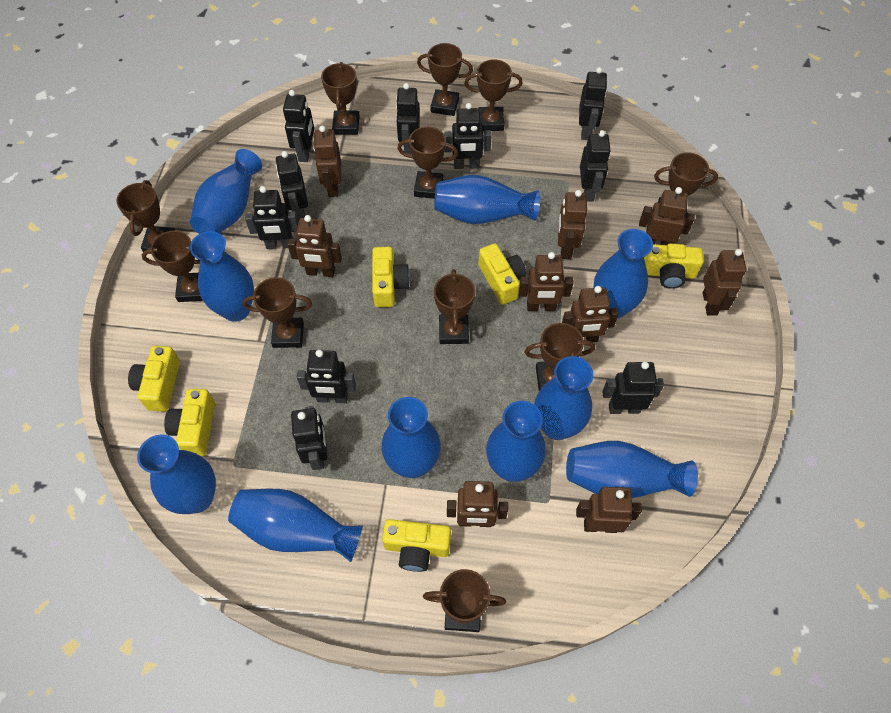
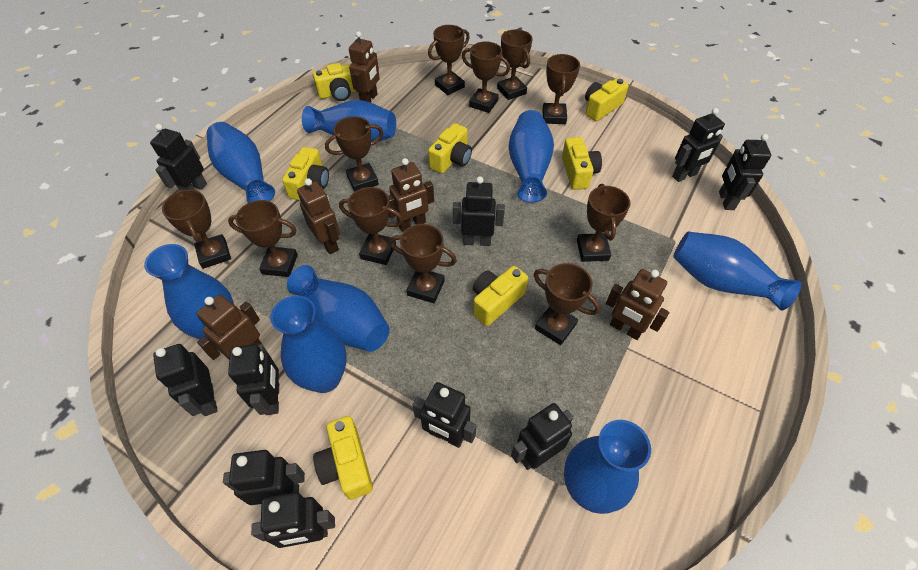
blue vase: 10 -> 8
brown robot: 9 -> 5
yellow camera: 6 -> 7

